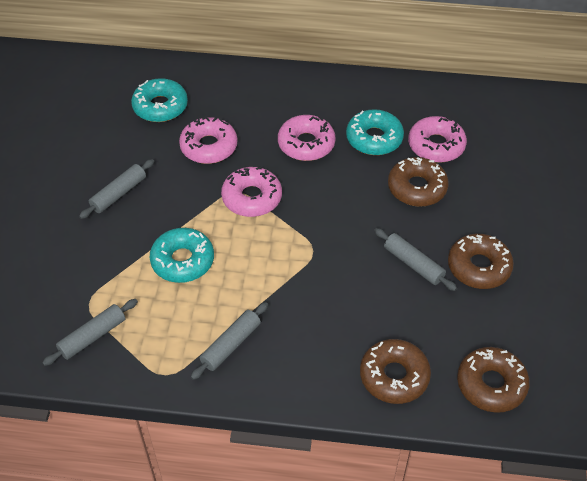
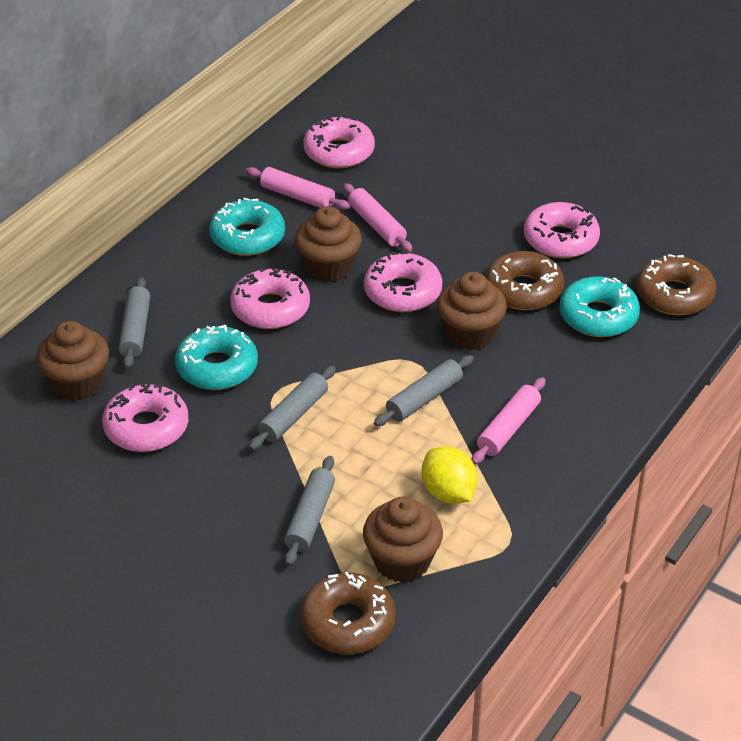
brown cupcake: 0 -> 4
brown donut: 4 -> 3
pink donut: 4 -> 5
pink rolling pin: 0 -> 3
yellow lemon: 0 -> 1

